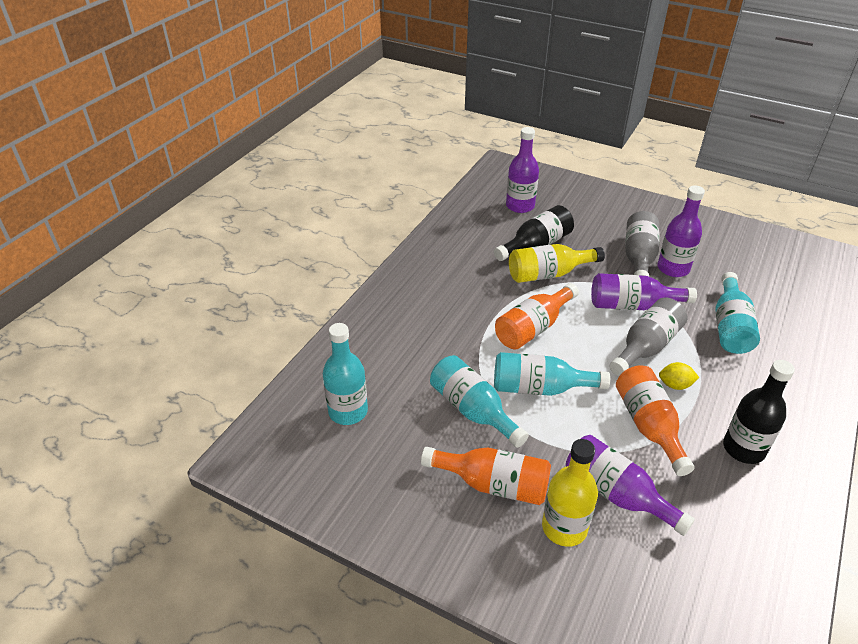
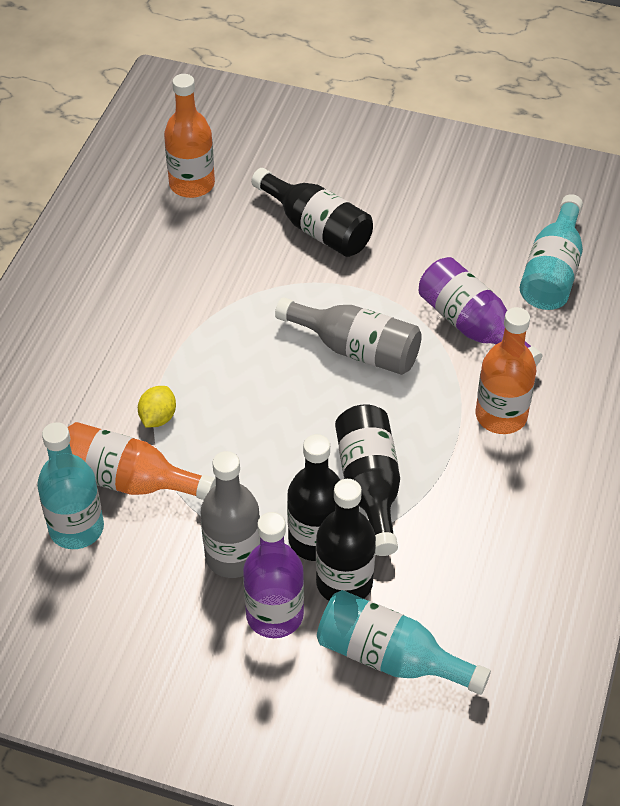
black bottle: 2 -> 4
purple bottle: 4 -> 2
turquoise bottle: 4 -> 3
yellow bottle: 2 -> 0

